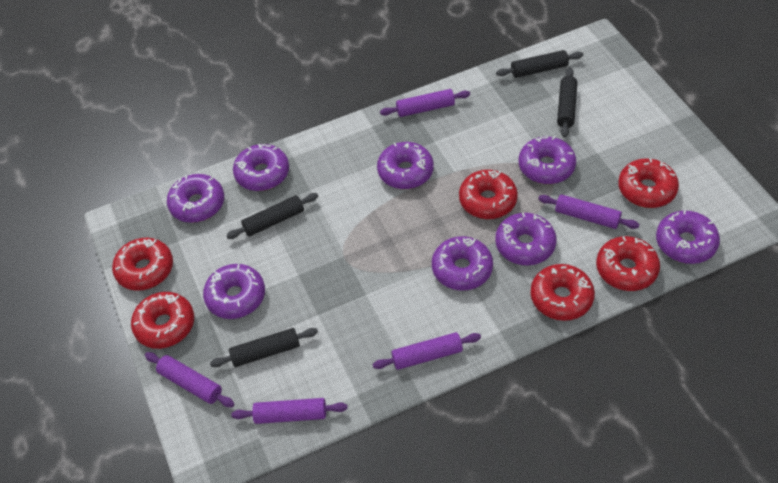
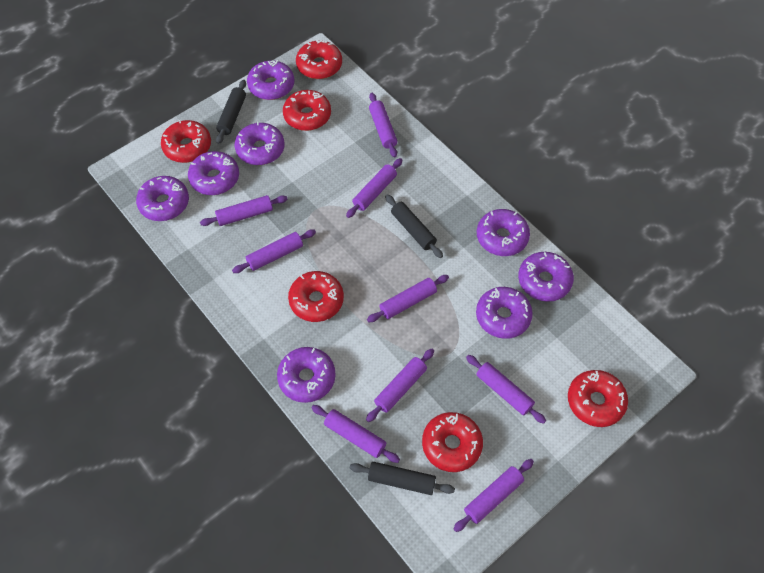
black rolling pin: 4 -> 3
purple rolling pin: 5 -> 9

